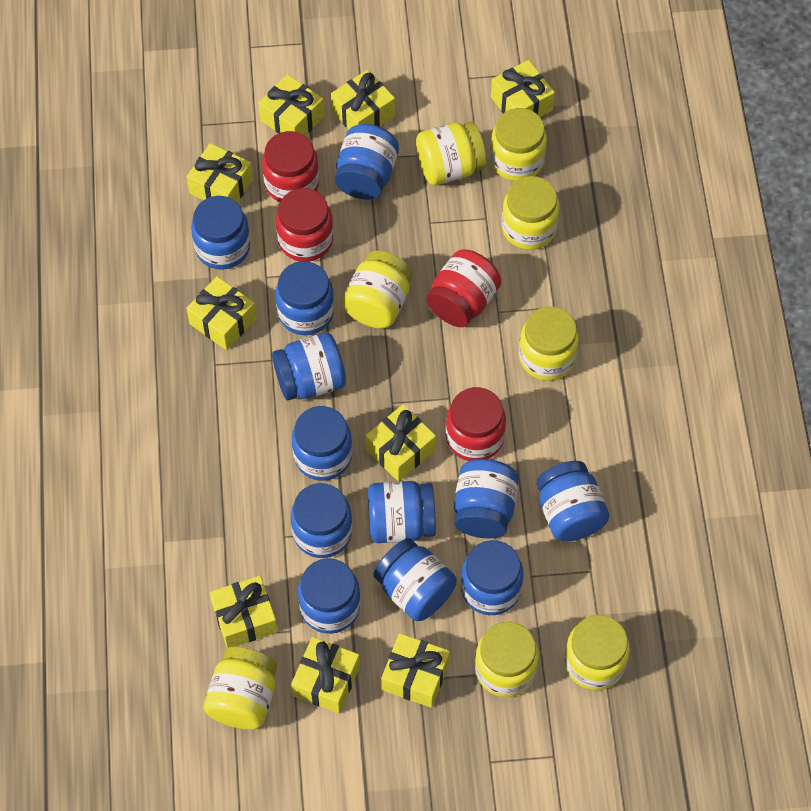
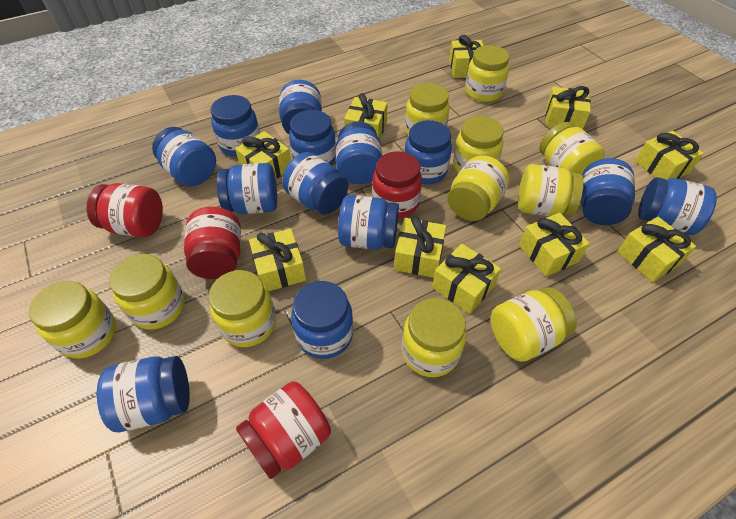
blue jar: 12 -> 13
yellow gift: 9 -> 10
yellow jar: 8 -> 11

